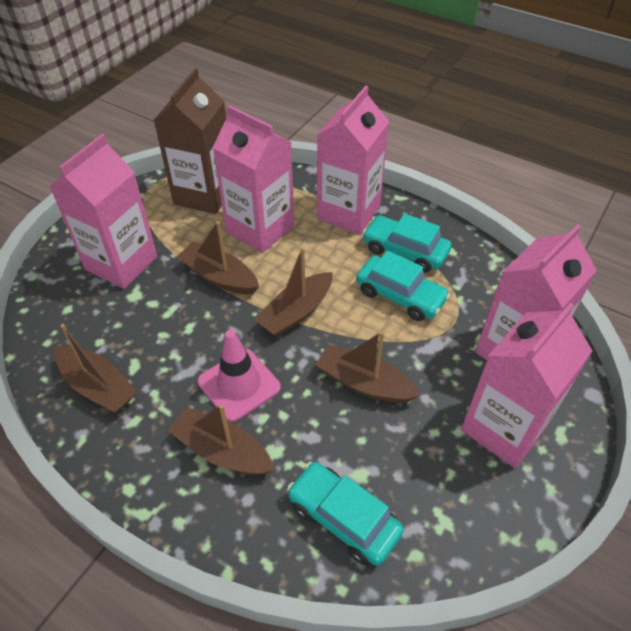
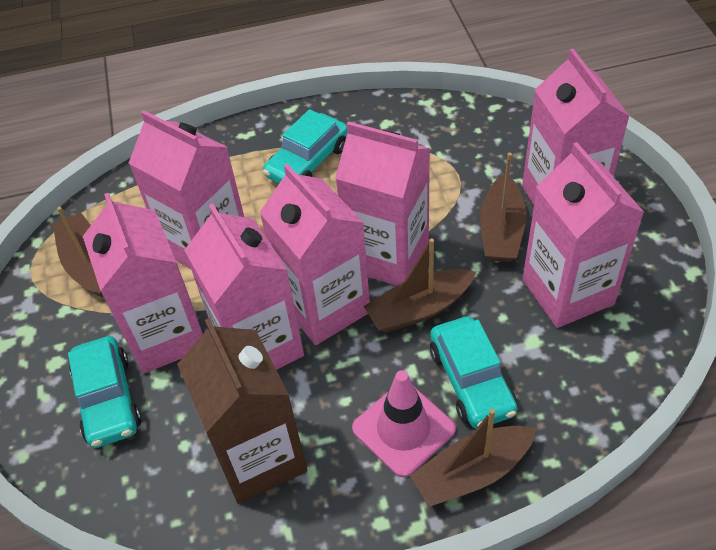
brown boat: 5 -> 4
pink carton: 5 -> 7

